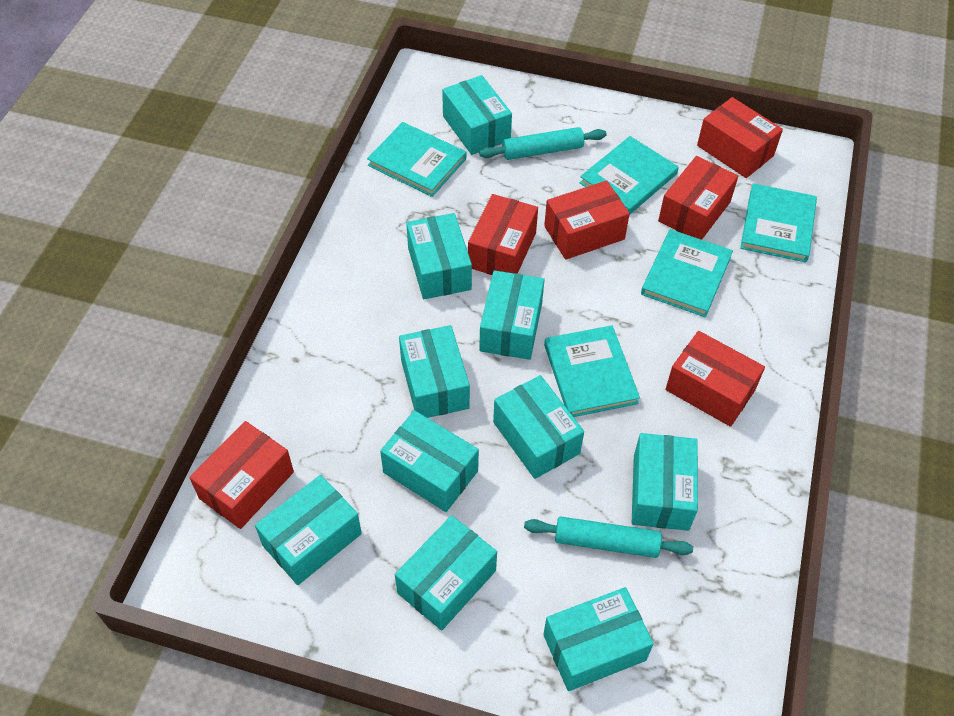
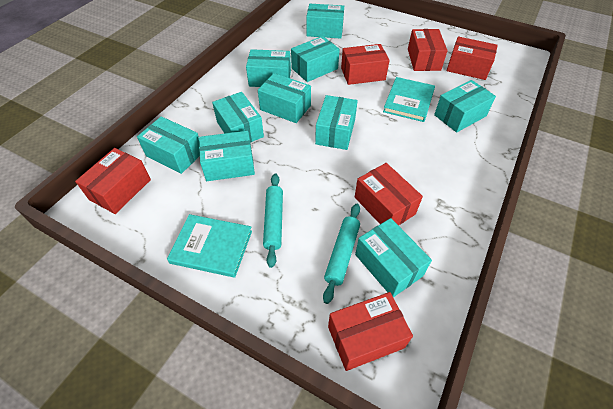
turquoise book: 5 -> 2

